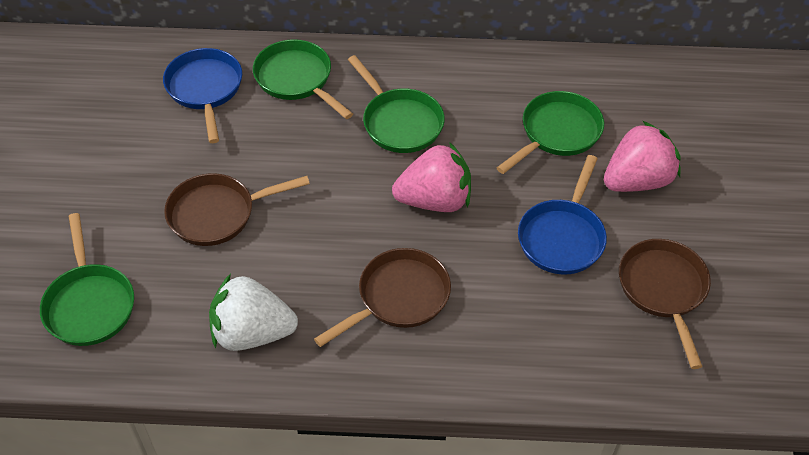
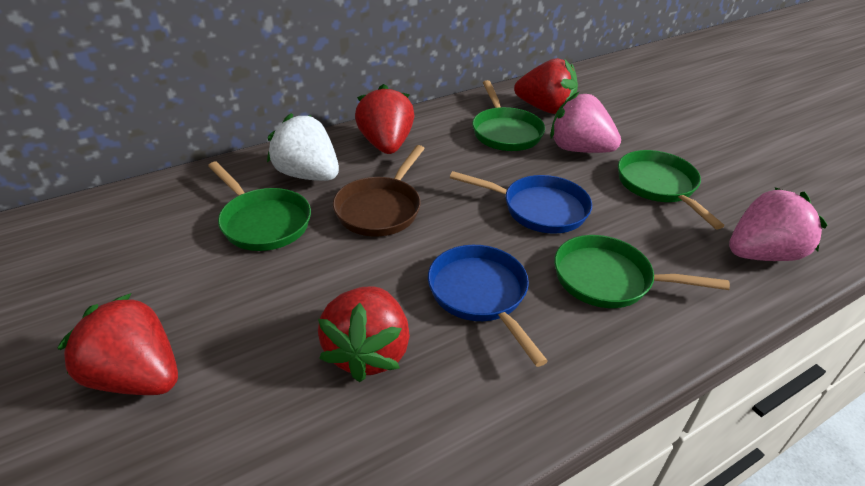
brown pan: 3 -> 1
red strawberry: 0 -> 4

